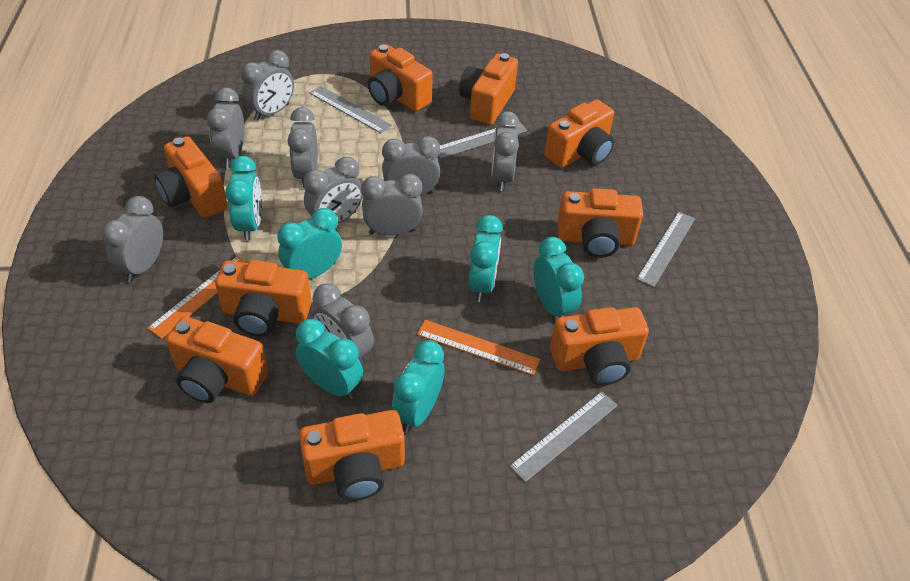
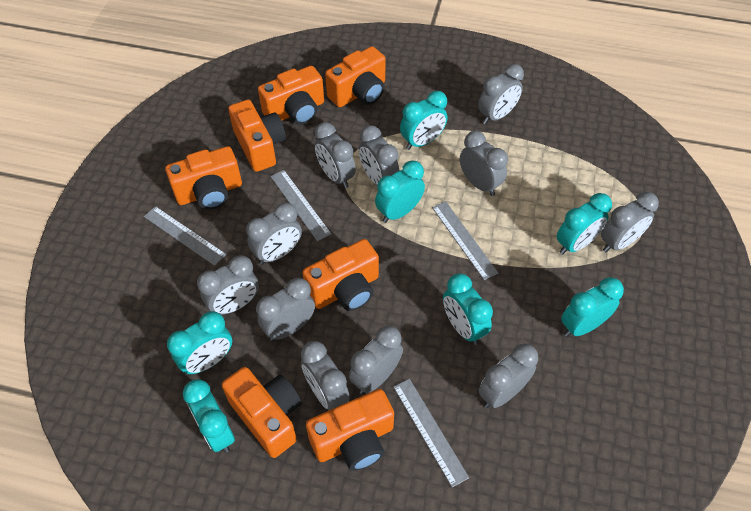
grey clock: 9 -> 11
orange camera: 9 -> 7
orange ruler: 2 -> 0
turquoise clock: 6 -> 7

